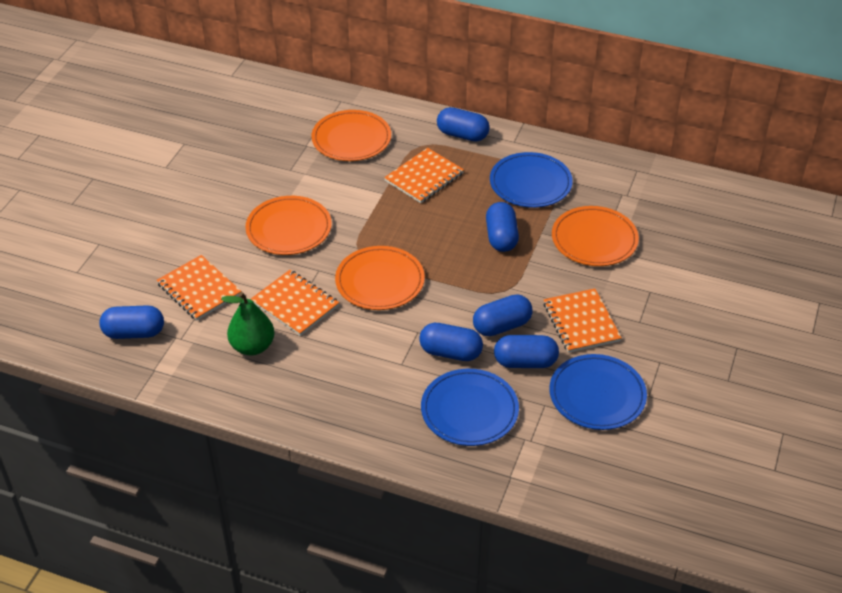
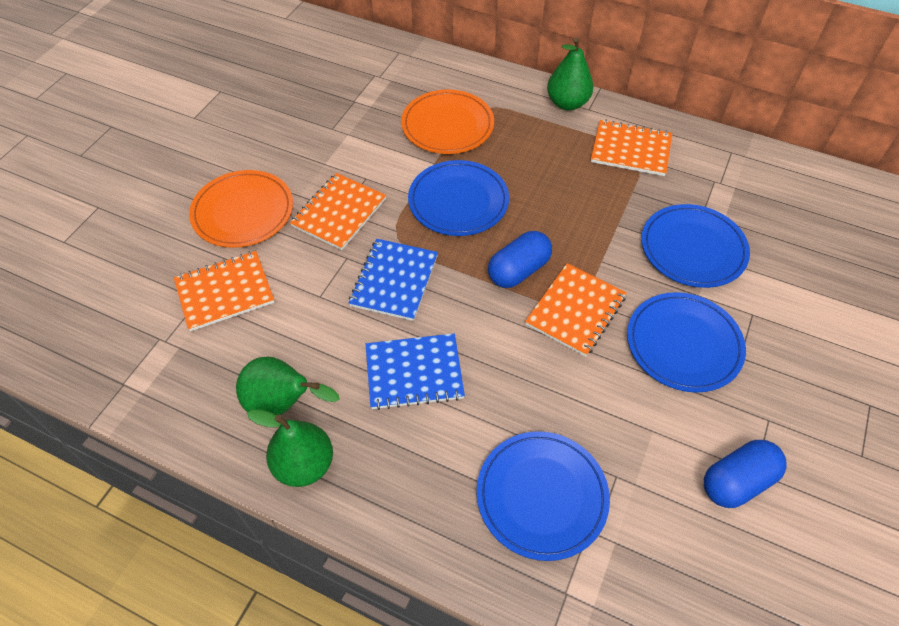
blue capsule: 6 -> 2
blue notebook: 0 -> 2
blue plate: 3 -> 4
green pear: 1 -> 3
orange plate: 4 -> 2

